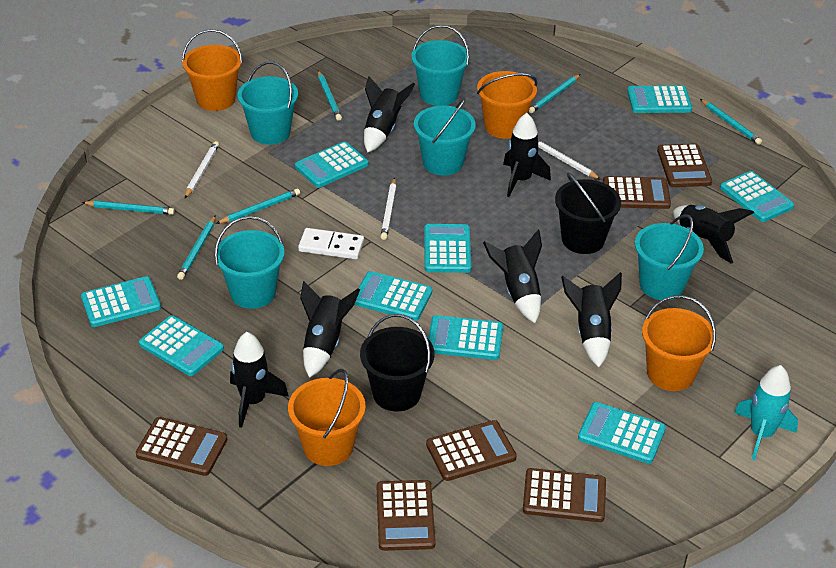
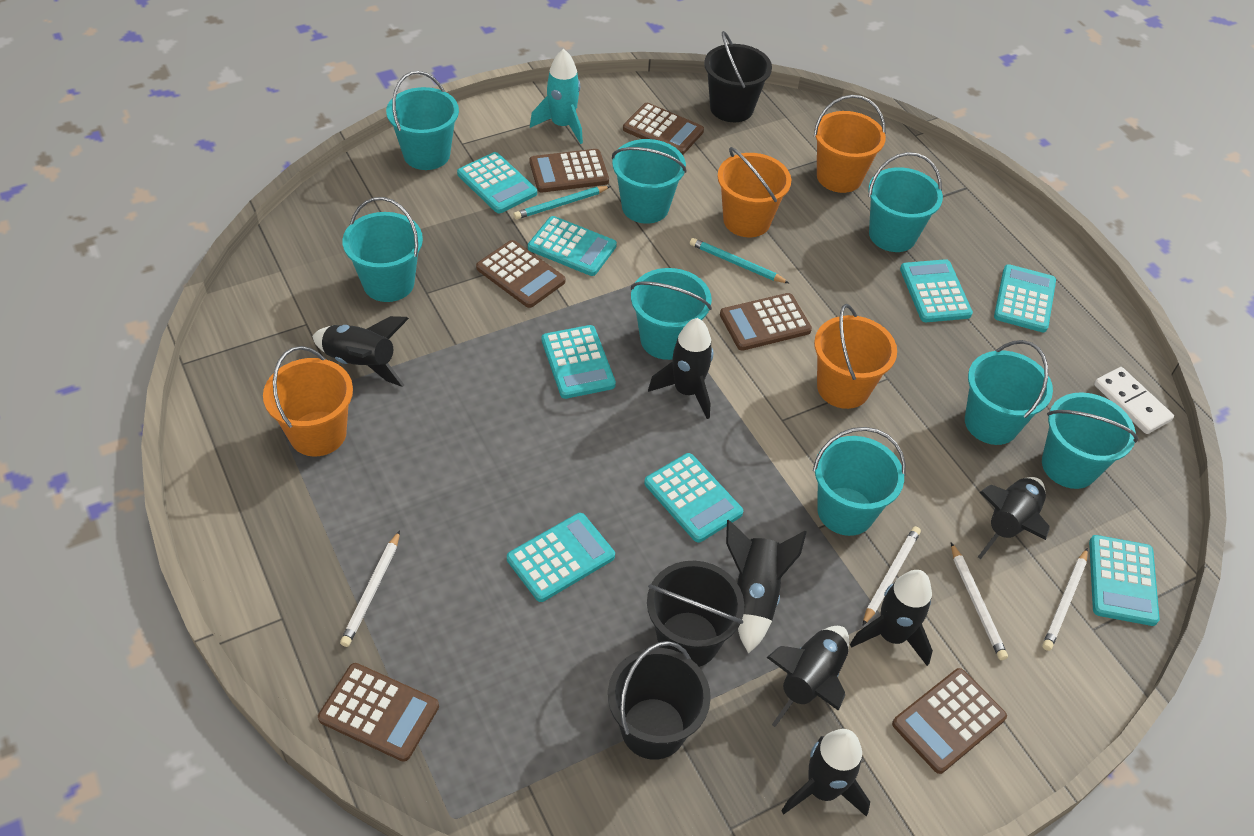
black bucket: 2 -> 3
turquoise bucket: 5 -> 8
turquoise calculator: 9 -> 8
turquoise pencil: 6 -> 2
white pencil: 3 -> 4

